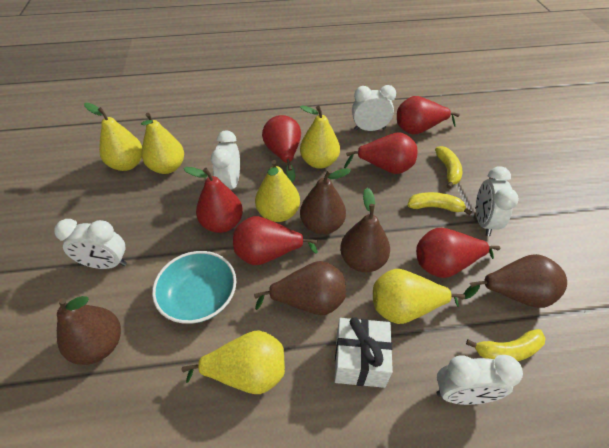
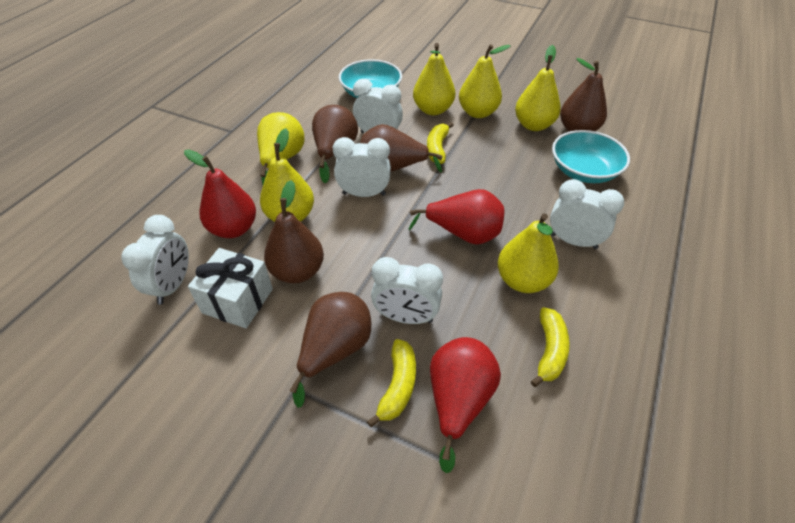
red pear: 6 -> 3
turquoise bowl: 1 -> 2

